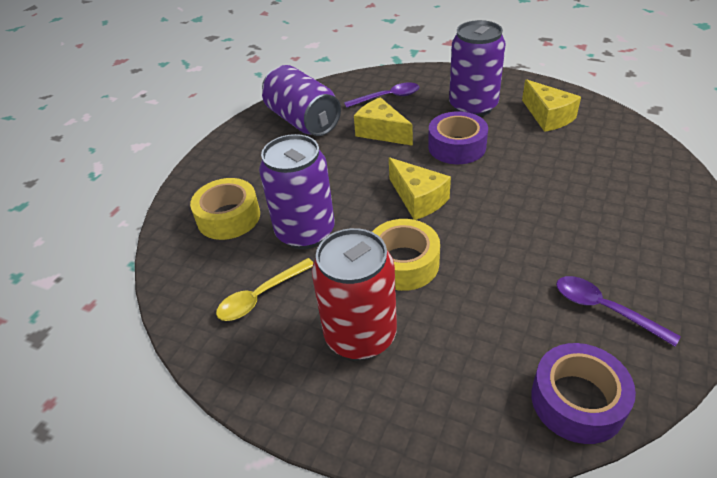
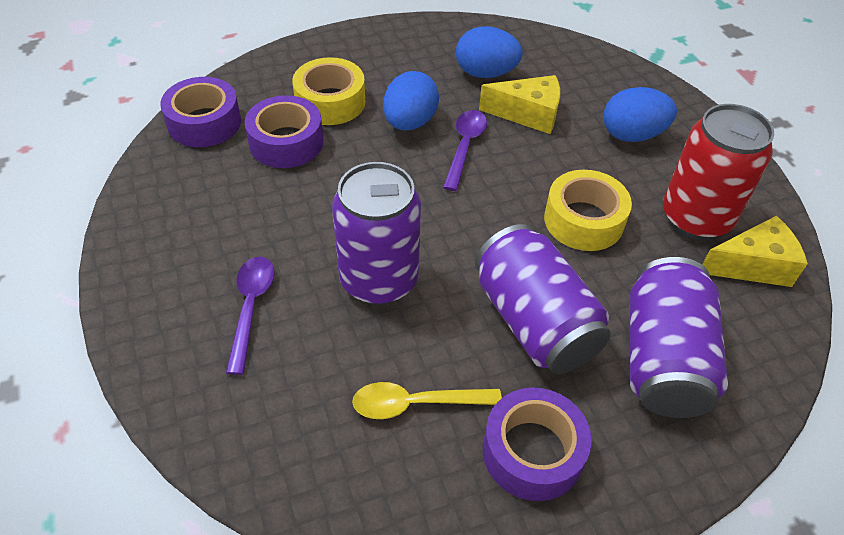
blue egg: 0 -> 3
purple tape: 2 -> 3
yellow cheese: 3 -> 2

